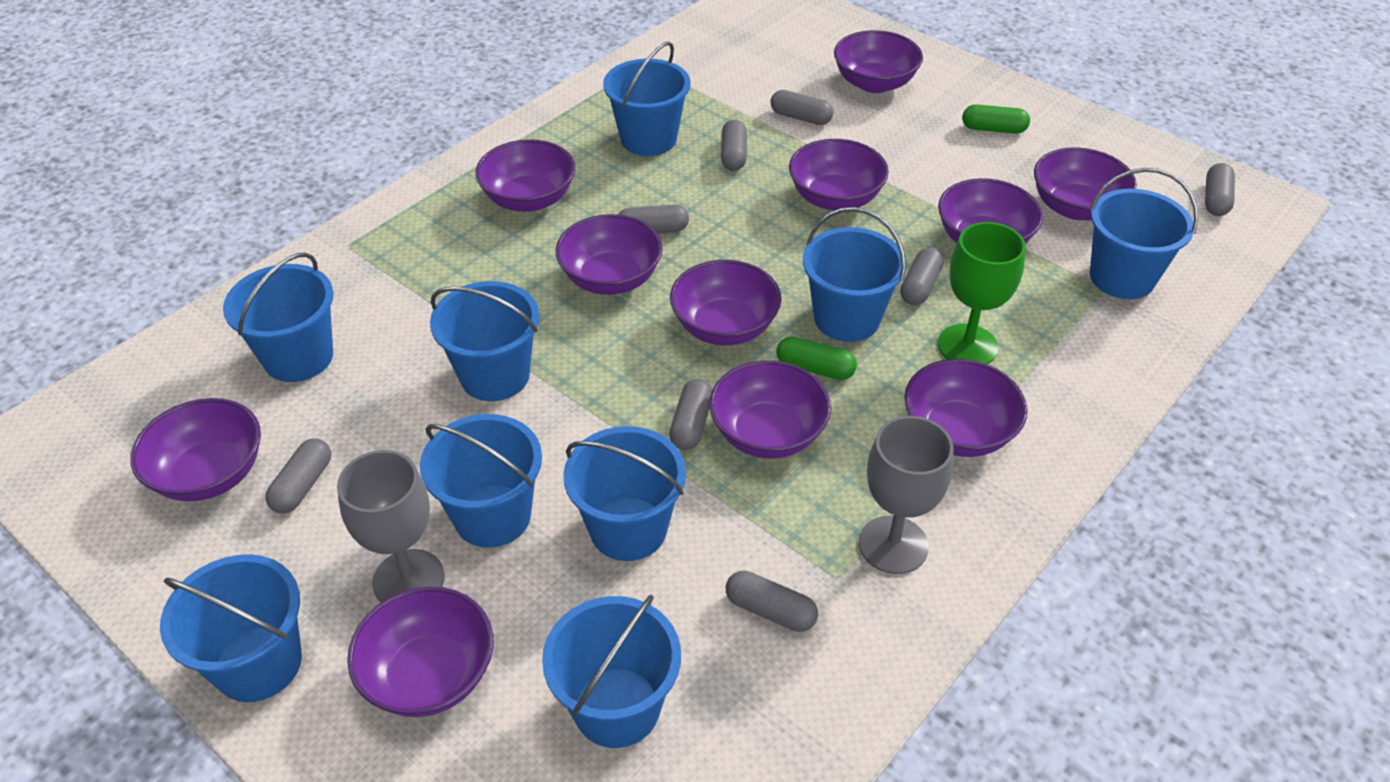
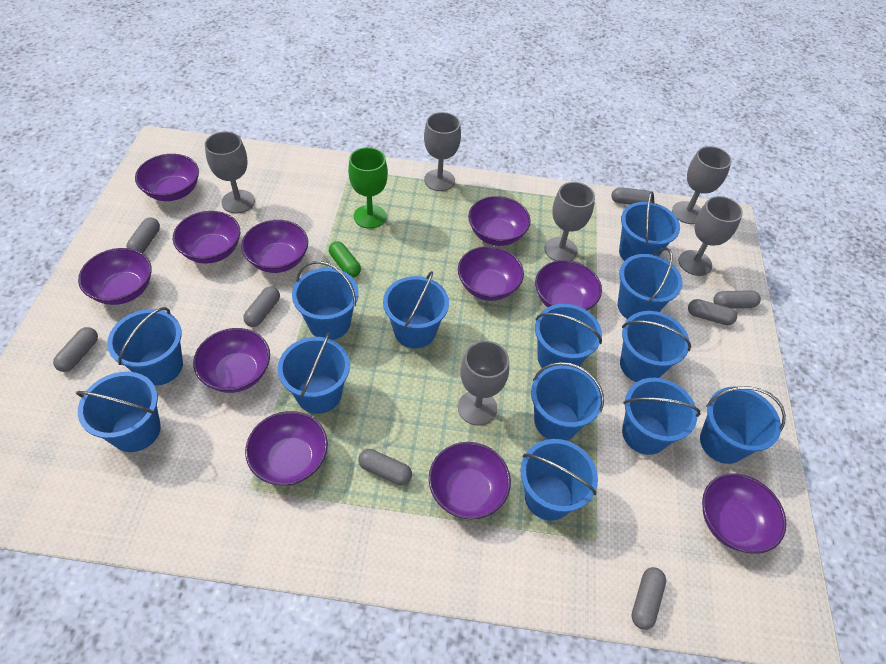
blue bucket: 9 -> 13
green capsule: 2 -> 1
grey goblet: 2 -> 6

